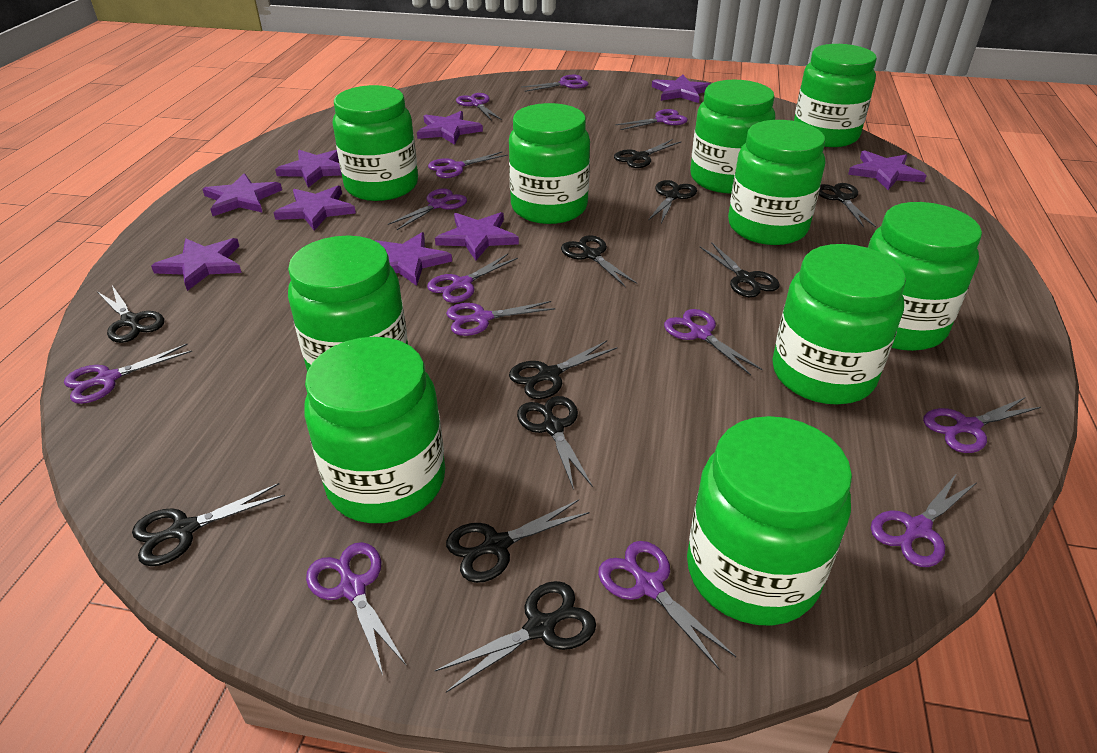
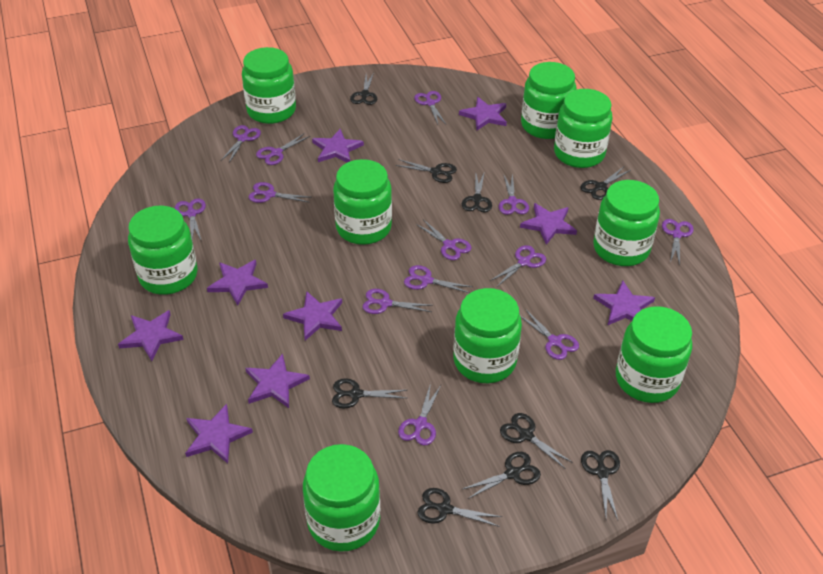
black scissors: 11 -> 9
green jar: 10 -> 9

